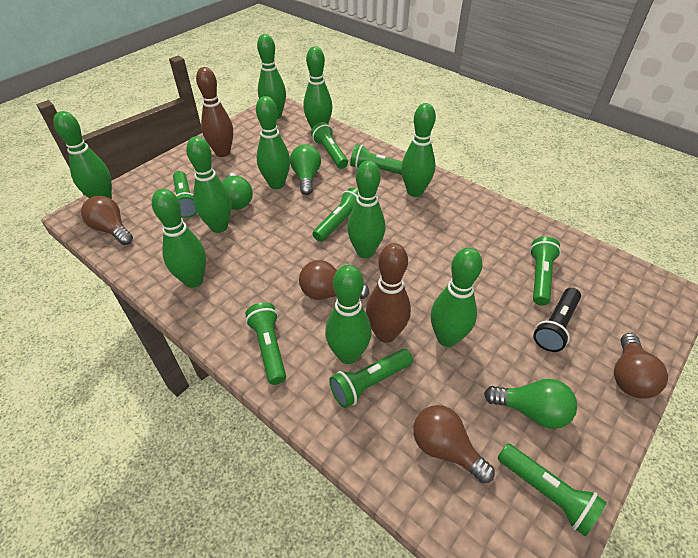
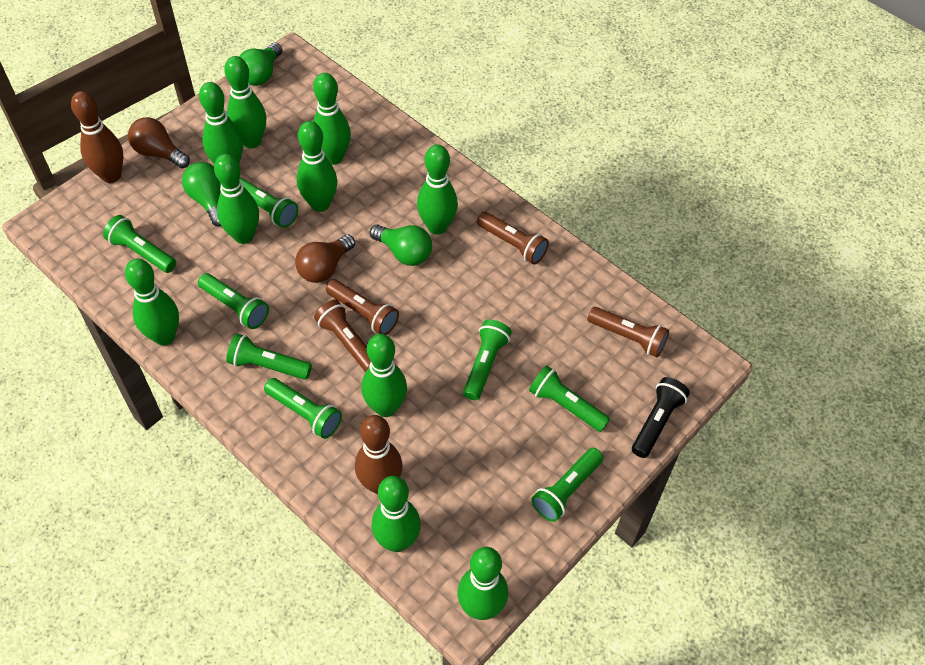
brown flashlight: 0 -> 4
brown light bulb: 4 -> 2

